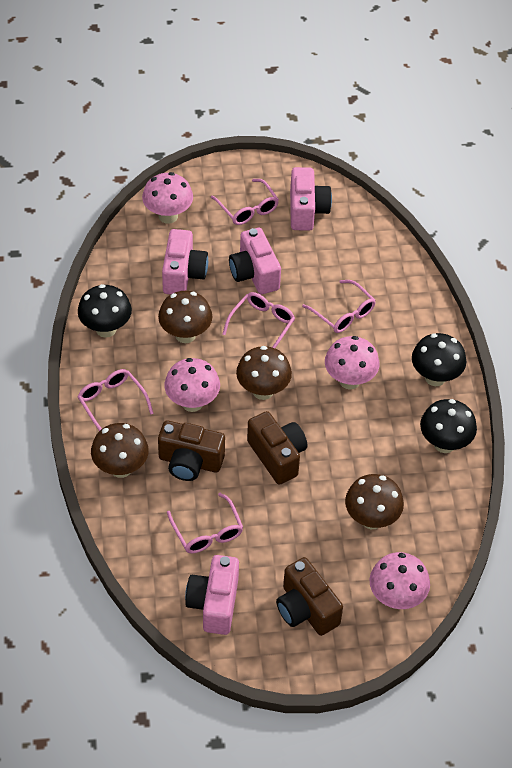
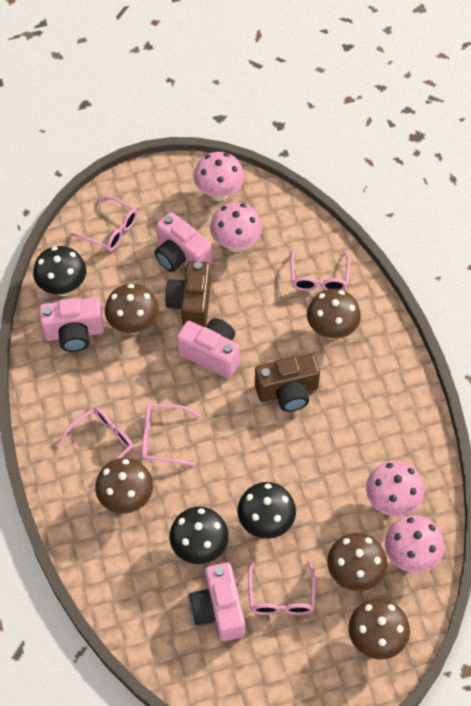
brown camera: 3 -> 2
brown mushroom: 4 -> 5

